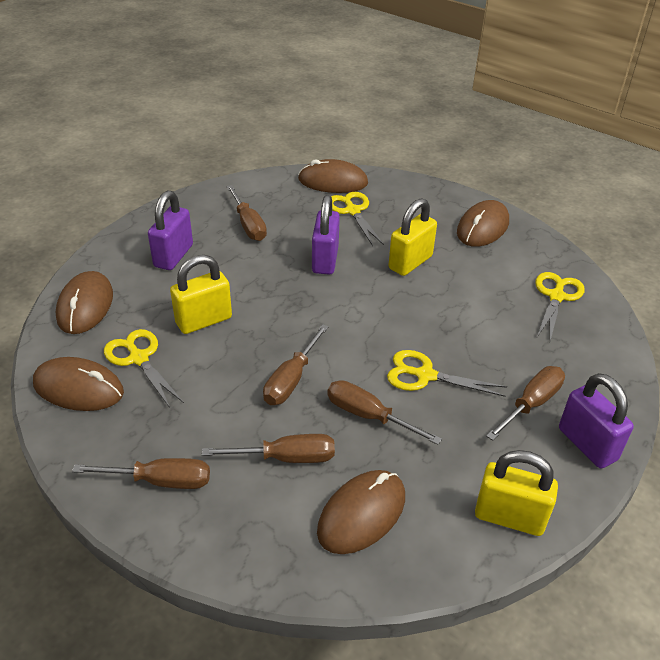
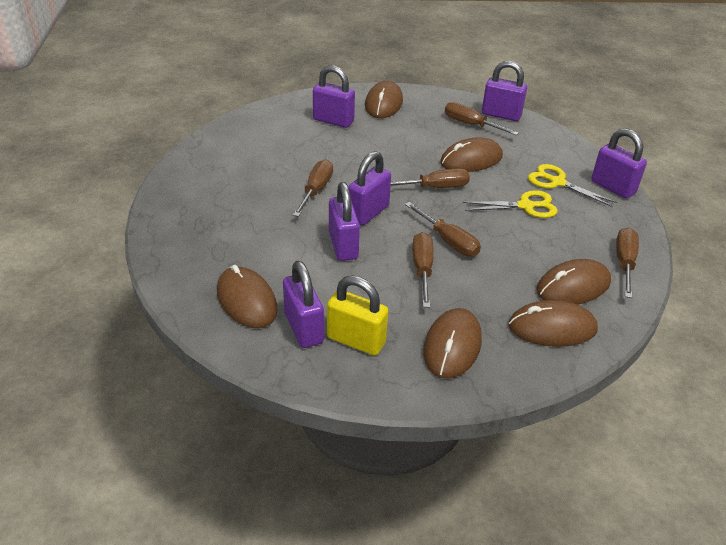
brown mouse: 5 -> 6
purple padlock: 3 -> 6
yellow padlock: 3 -> 1
yellow scissors: 4 -> 2

